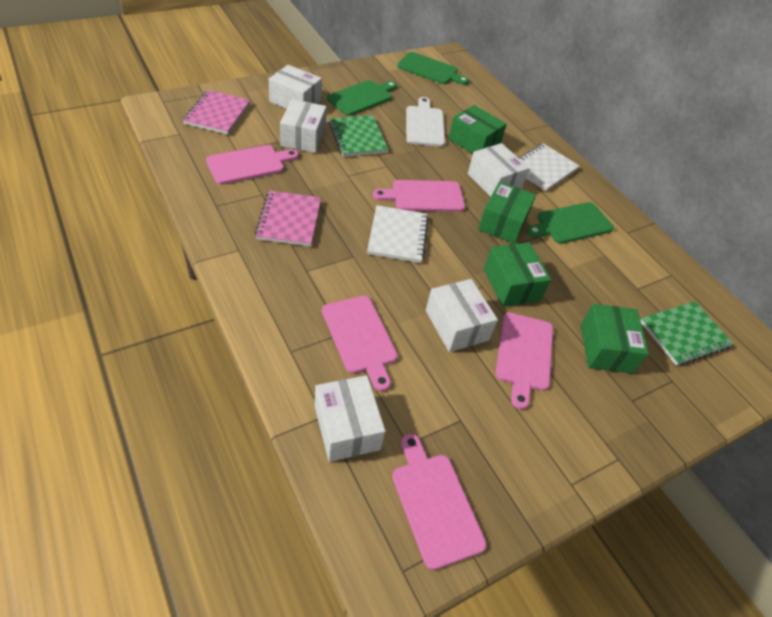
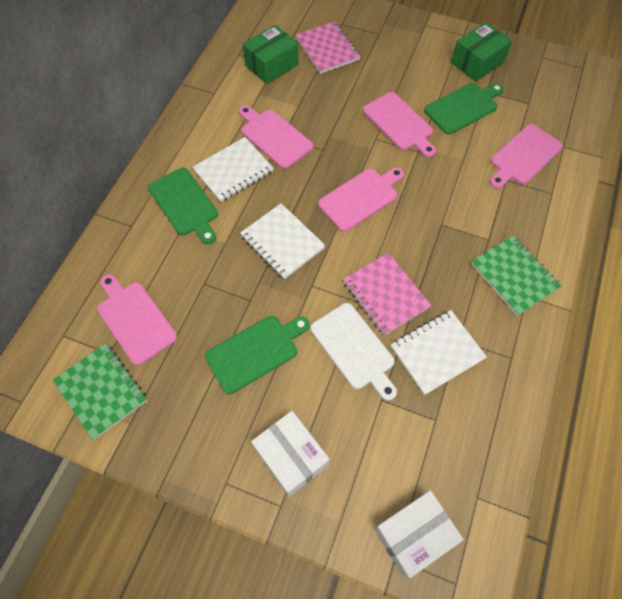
green box: 4 -> 2
white box: 5 -> 2
white notebook: 2 -> 3

